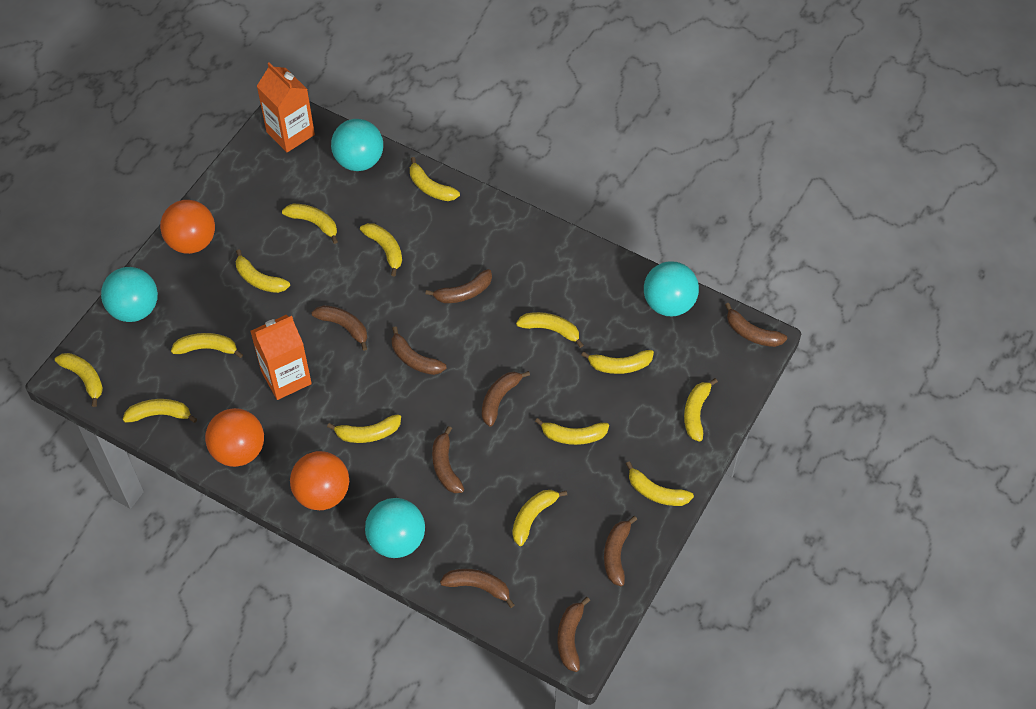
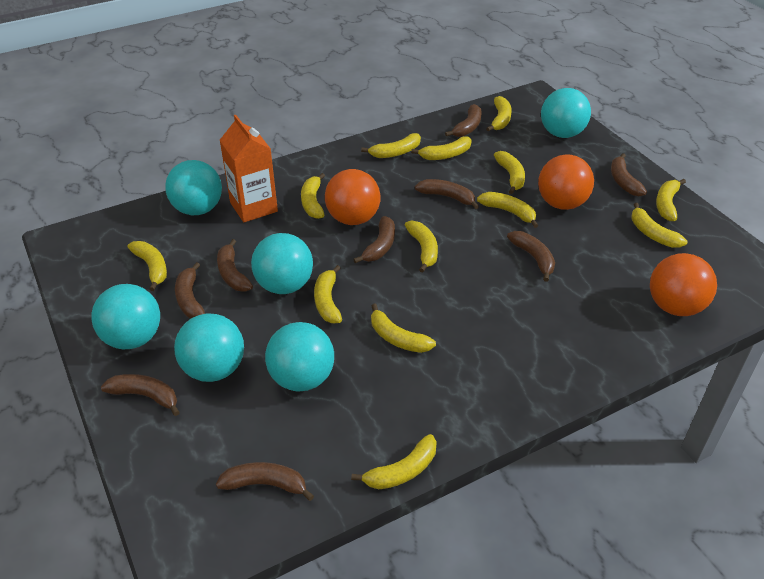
orange carton: 2 -> 1
turquoise ball: 4 -> 6
yellow banana: 14 -> 13

